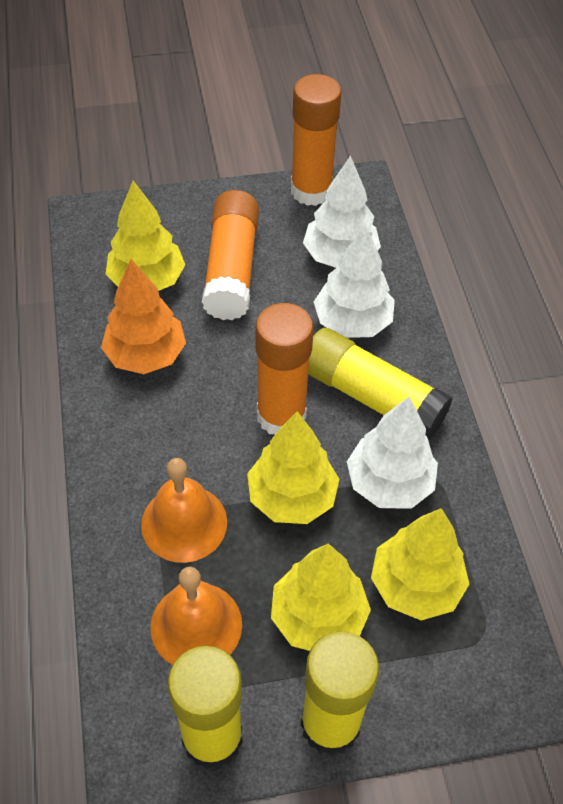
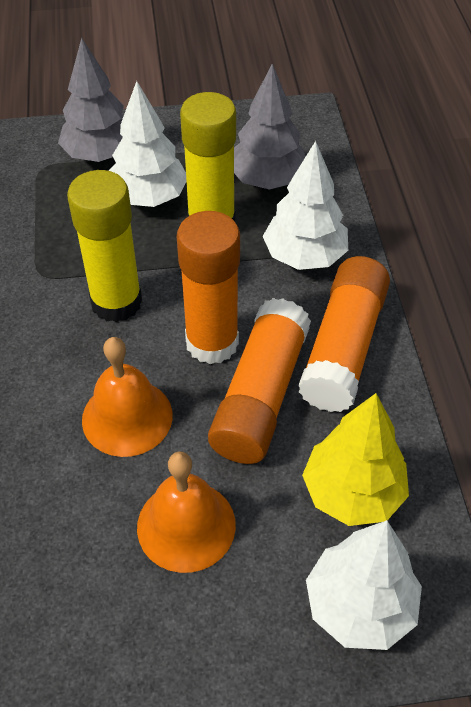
grey tree: 0 -> 2
orange tree: 1 -> 0
yellow glue stick: 3 -> 2
yellow tree: 4 -> 1

